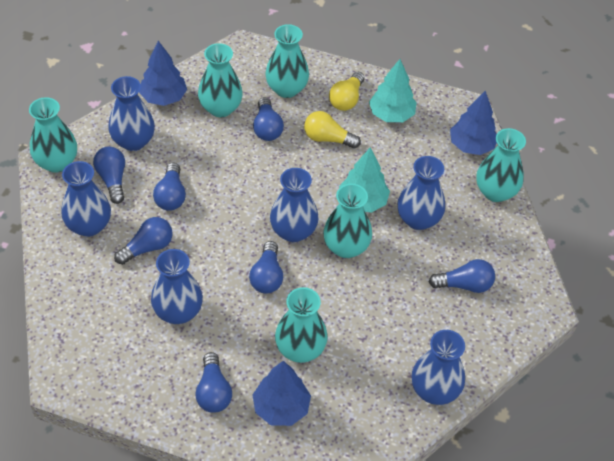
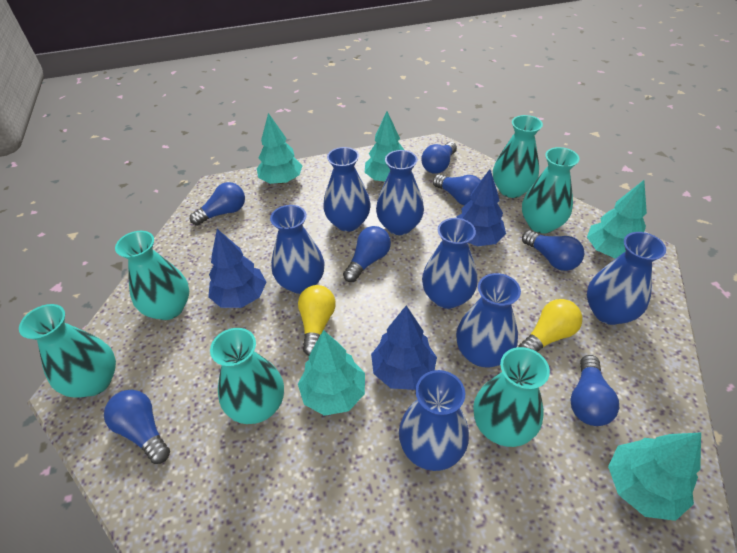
blue vase: 6 -> 7
turquoise tree: 2 -> 5

